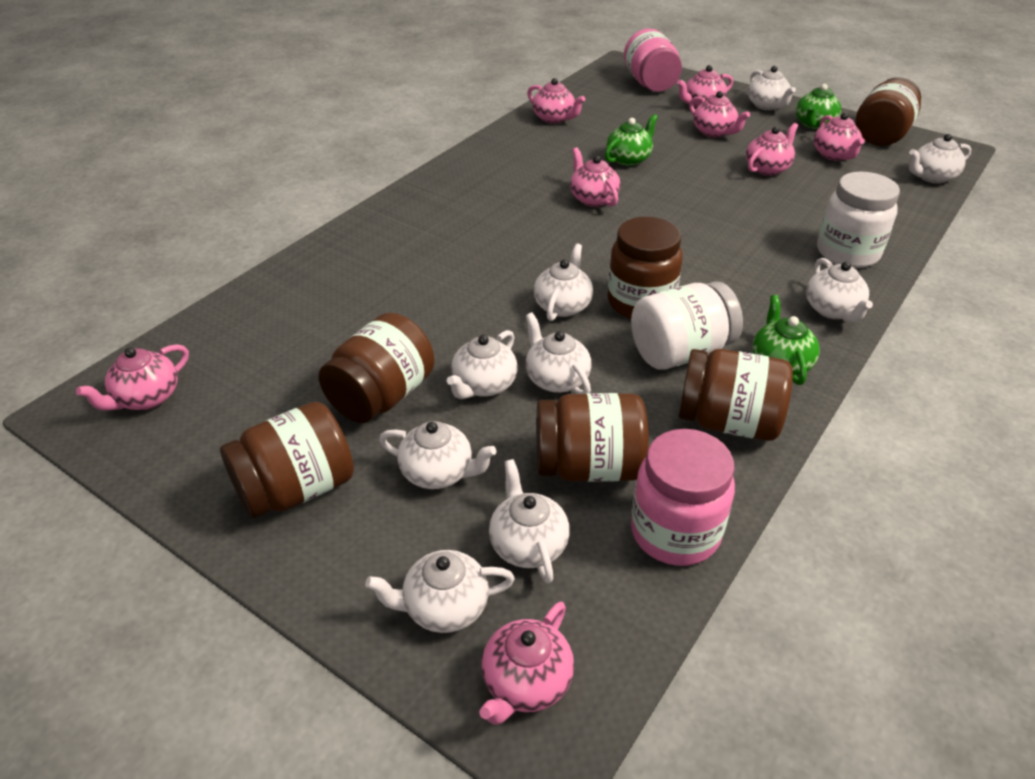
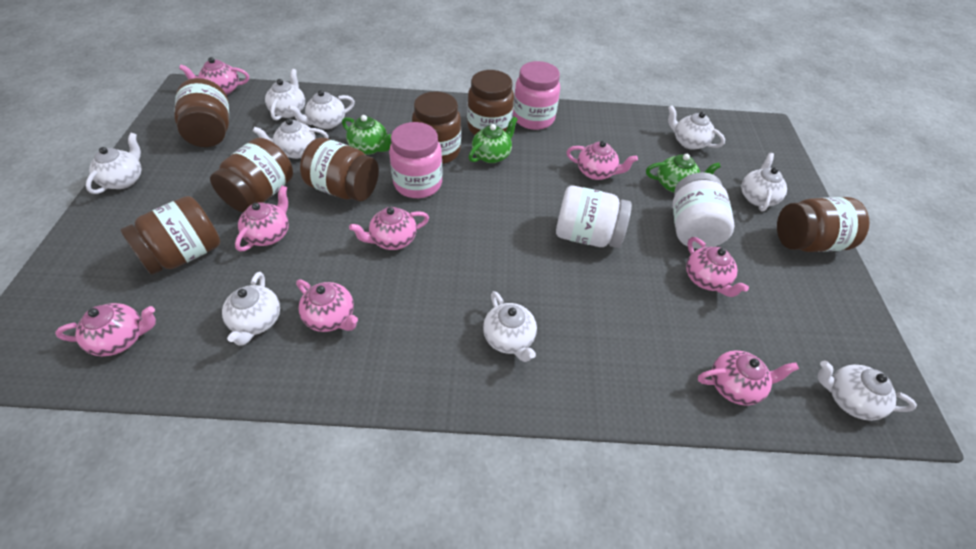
brown jar: 6 -> 7

